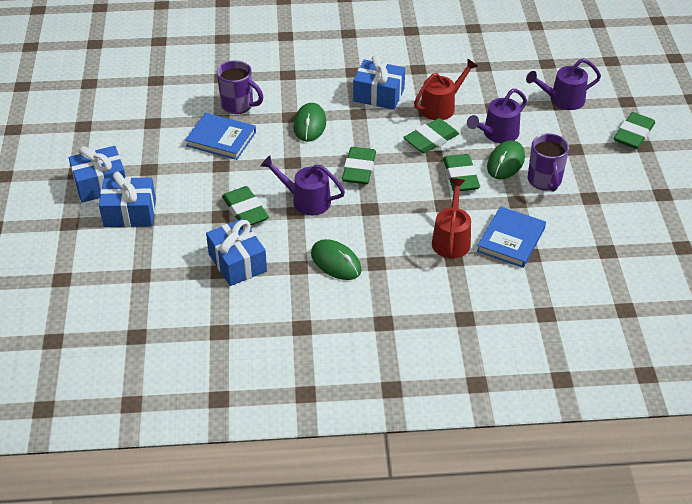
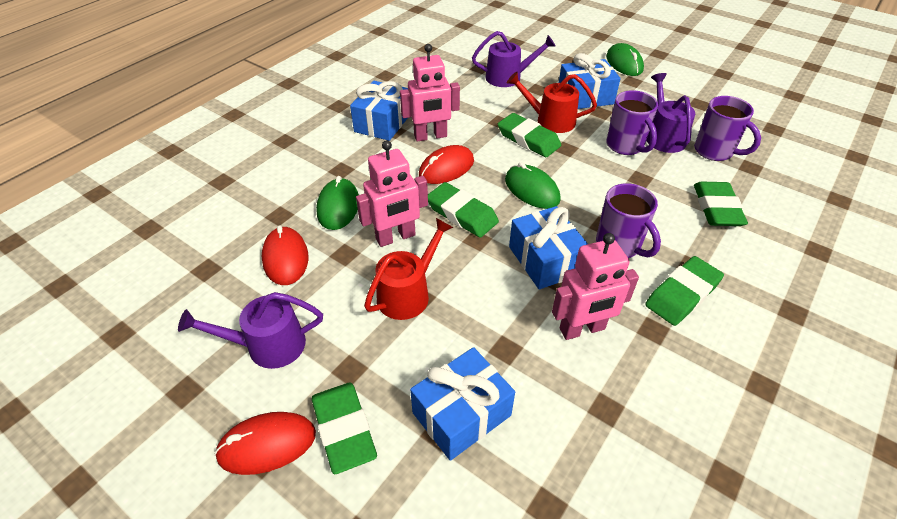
blue book: 2 -> 0
pink robot: 0 -> 3
purple mug: 2 -> 3
red mouse: 0 -> 3

